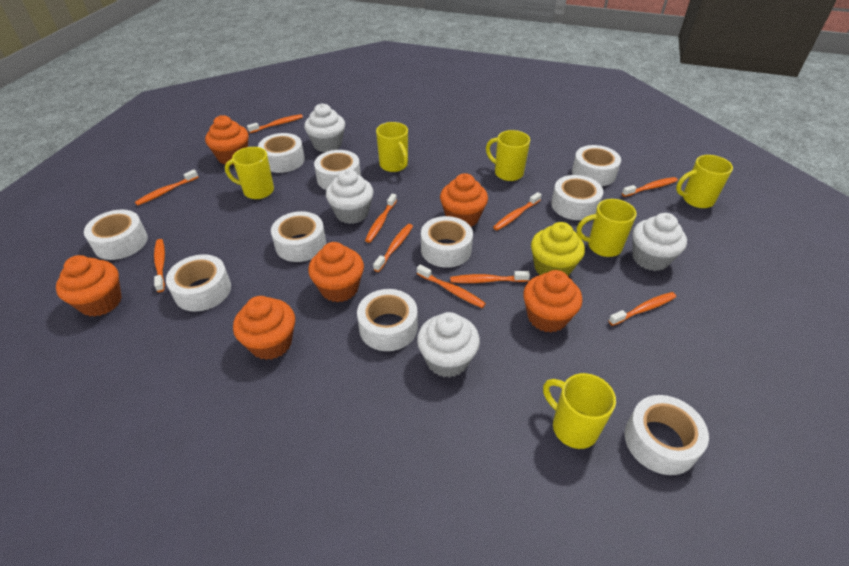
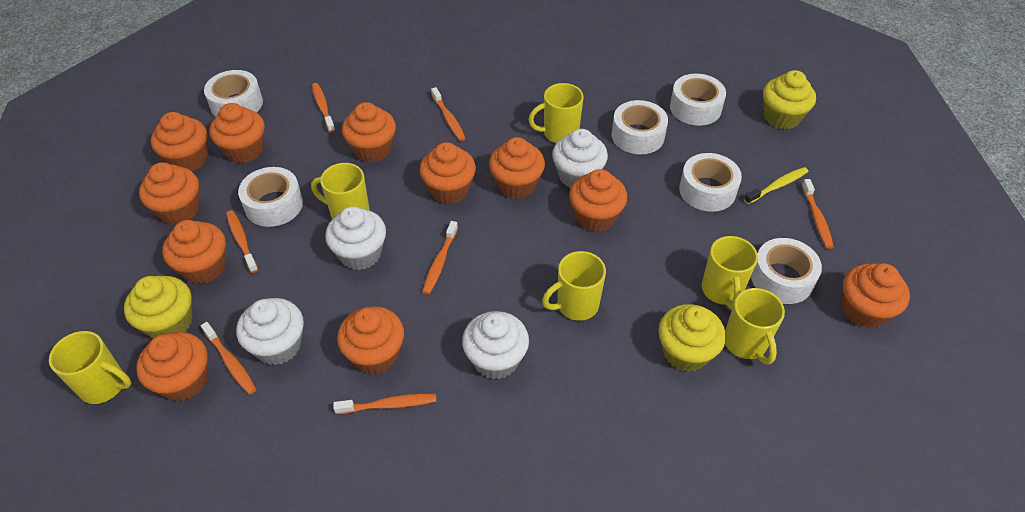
orange cupcake: 6 -> 11
orange toothbrush: 10 -> 7
white tape: 10 -> 6
yellow cupcake: 1 -> 3
yellow toothbrush: 0 -> 1

